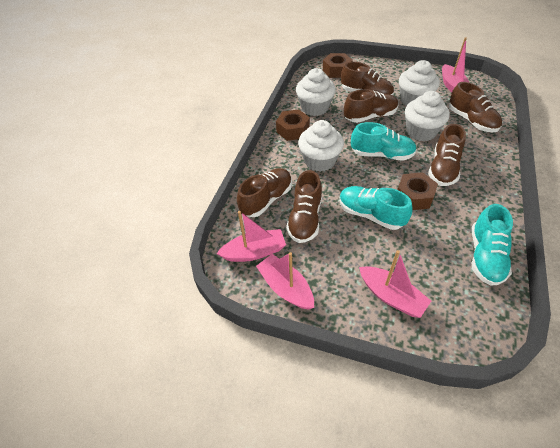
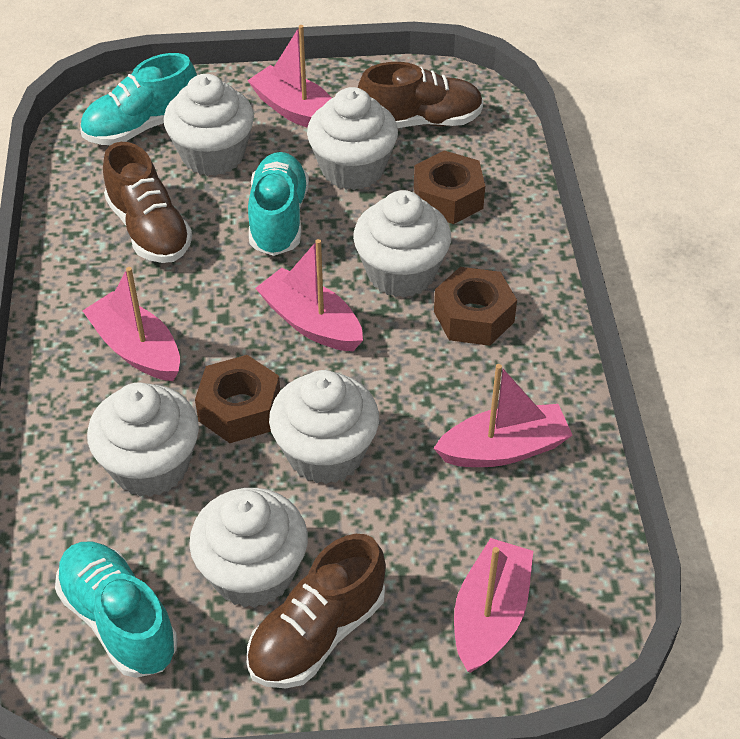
brown shoe: 6 -> 3
pink boat: 4 -> 5
white cupcake: 4 -> 6

